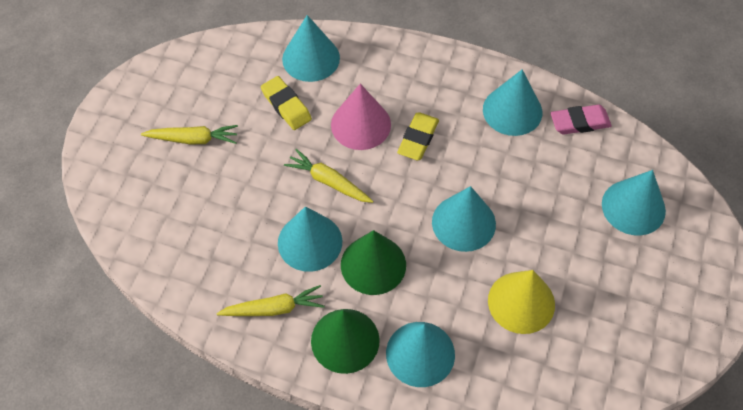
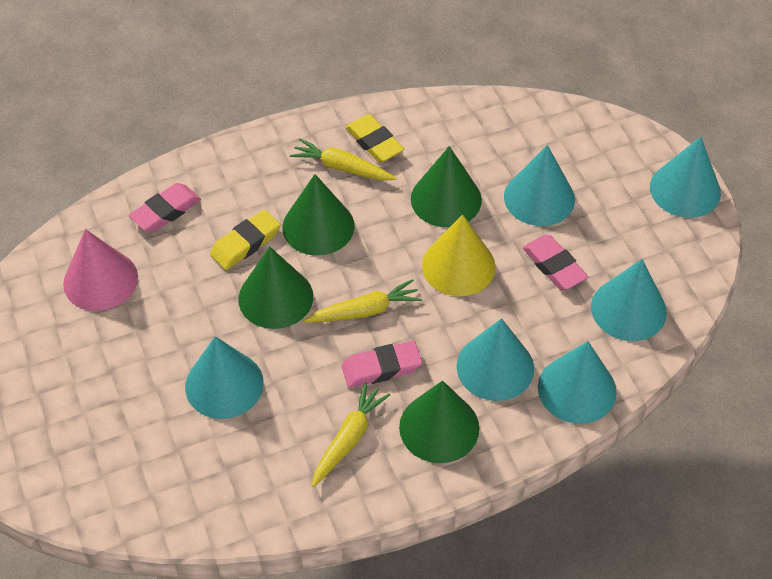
green cone: 2 -> 4
pink eraser: 1 -> 3

